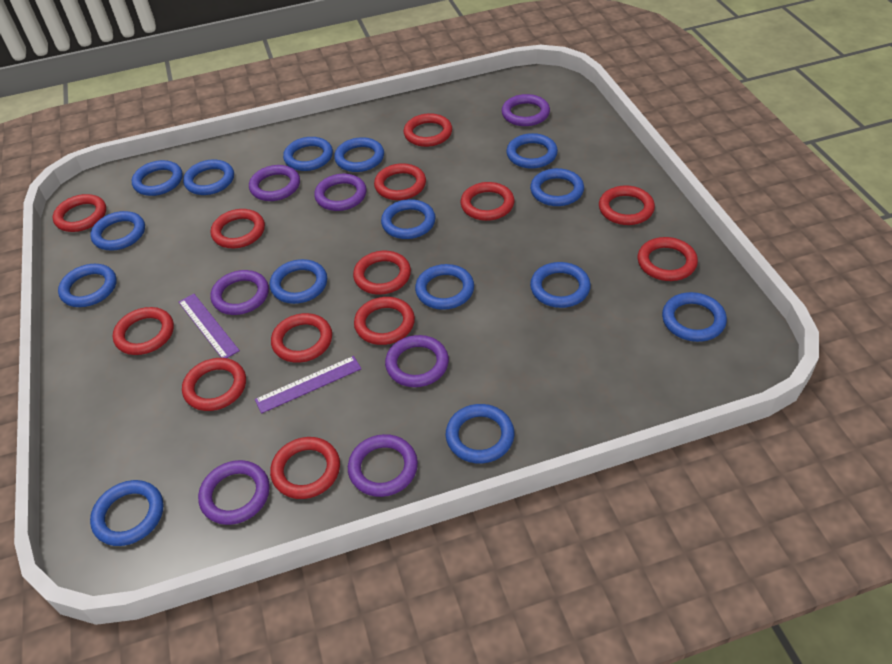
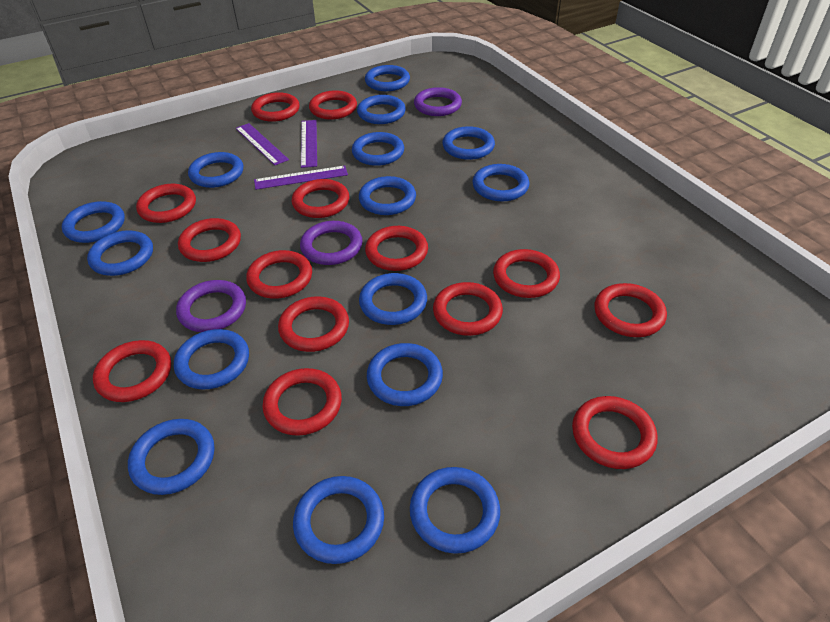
purple ring: 7 -> 3
purple ruler: 2 -> 3
red ring: 13 -> 14

